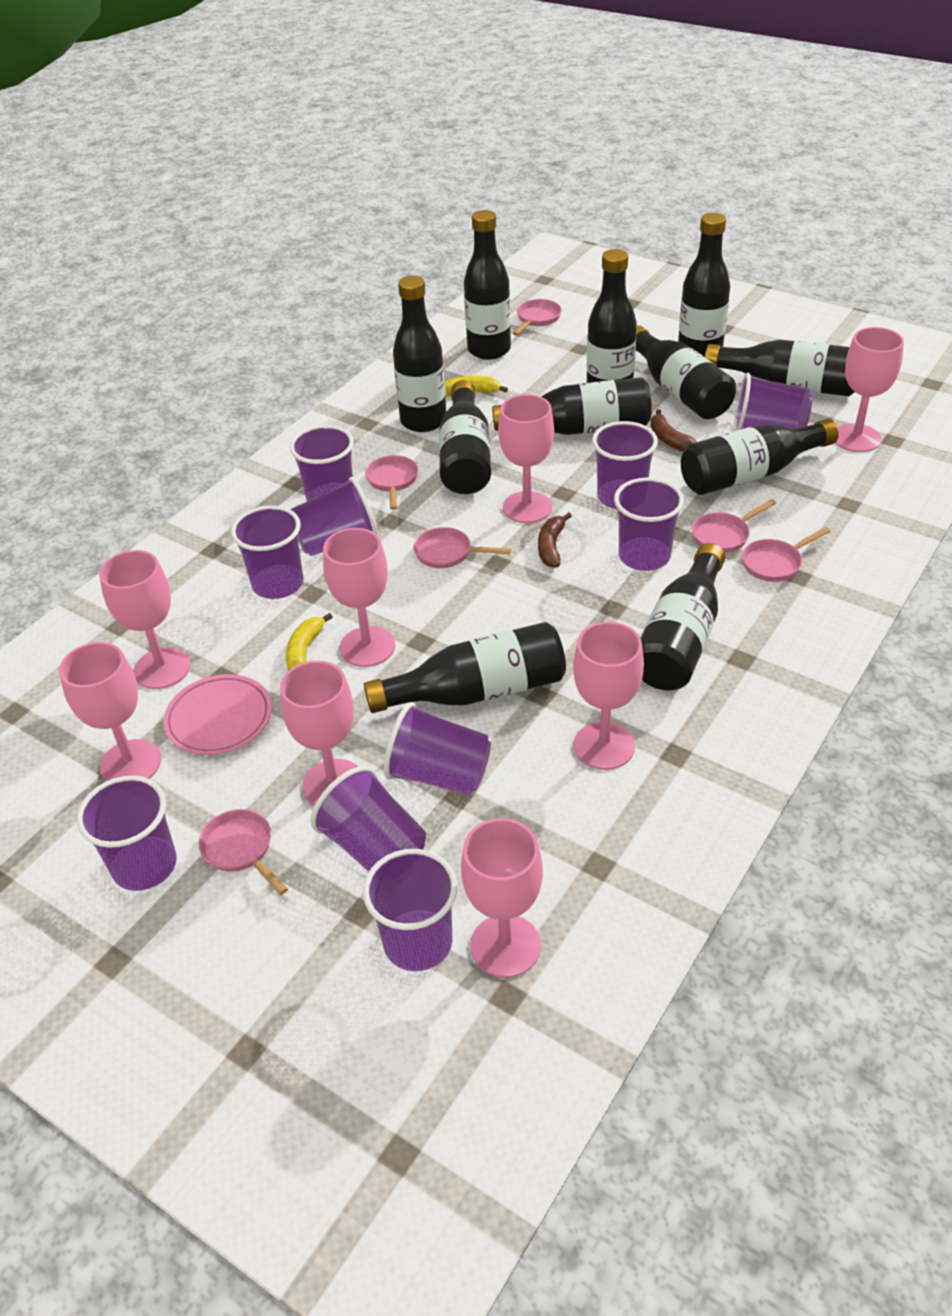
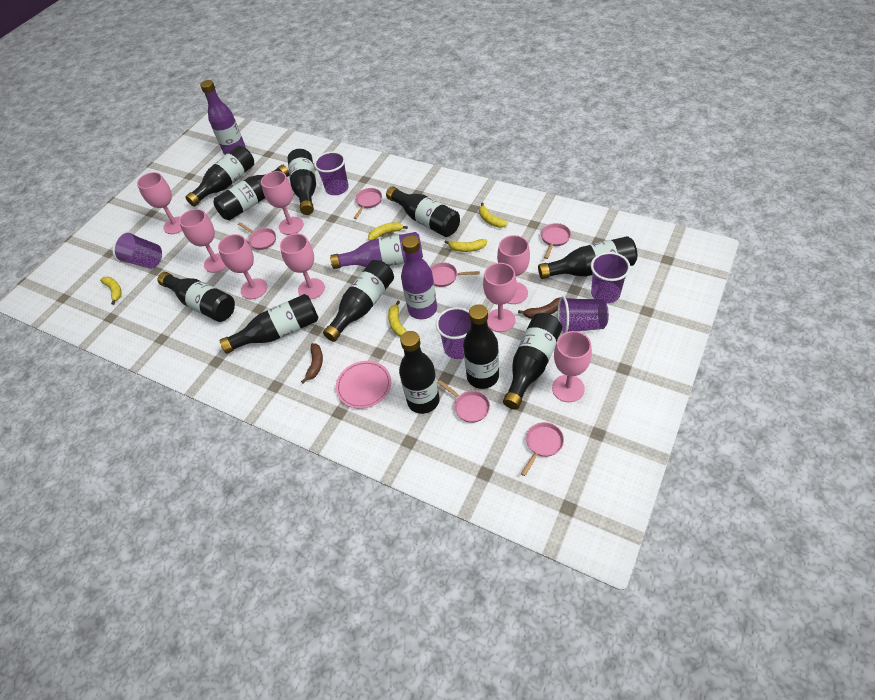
purple bottle: 0 -> 3
purple cup: 10 -> 5
yellow banana: 2 -> 5

